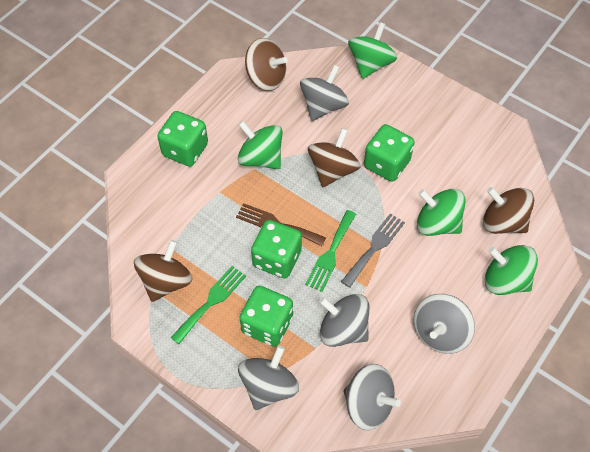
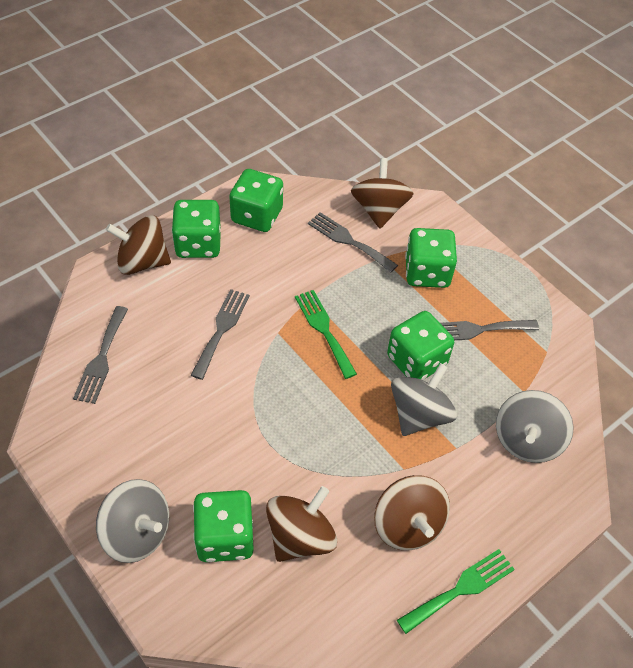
brown fork: 1 -> 0
green dice: 4 -> 5
green spinning top: 4 -> 0
grey fork: 1 -> 4
grey spinning top: 5 -> 3

